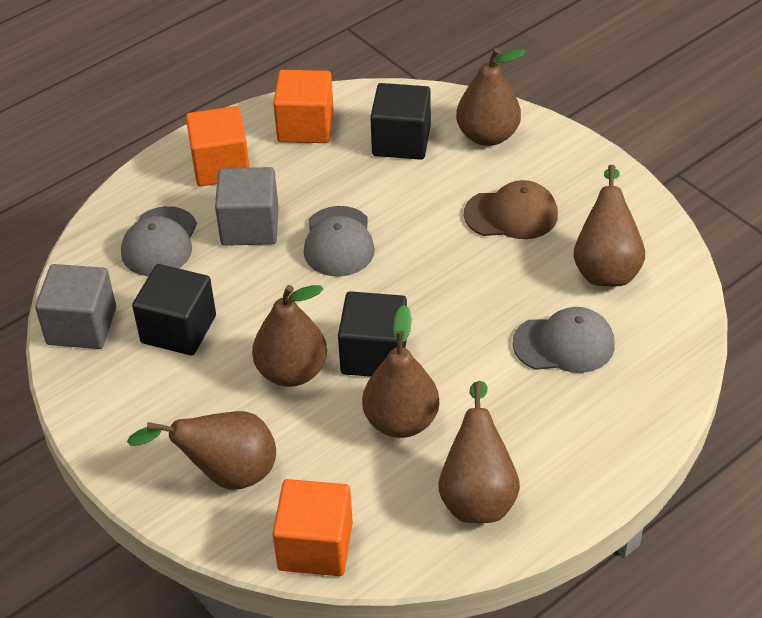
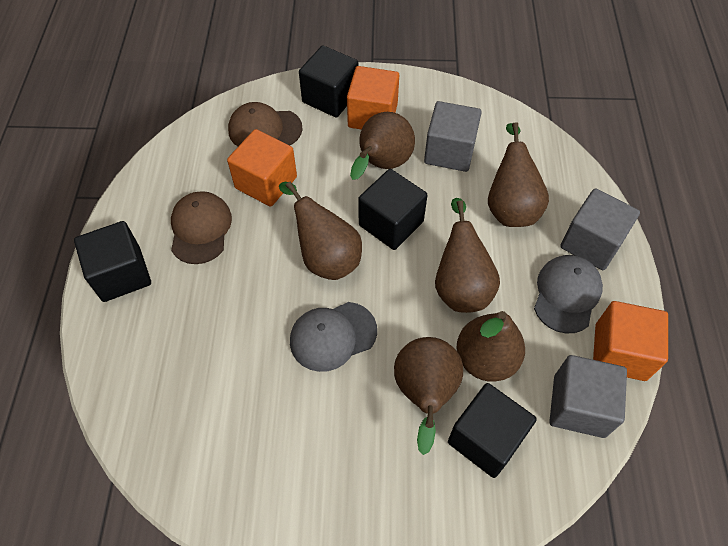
black cube: 3 -> 4
brown cap: 1 -> 2
grey cap: 3 -> 2
grey cube: 2 -> 3

